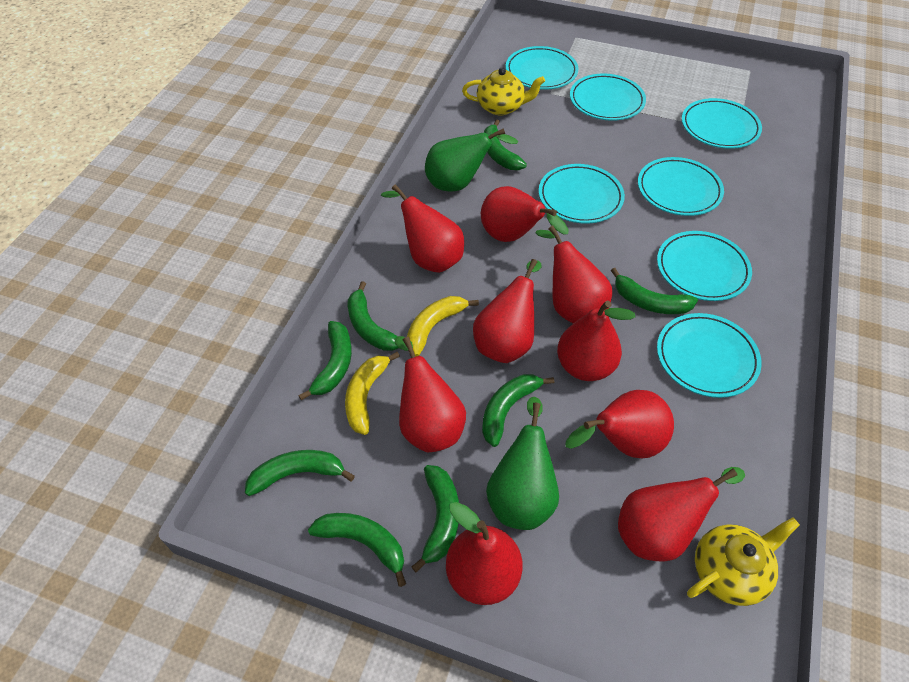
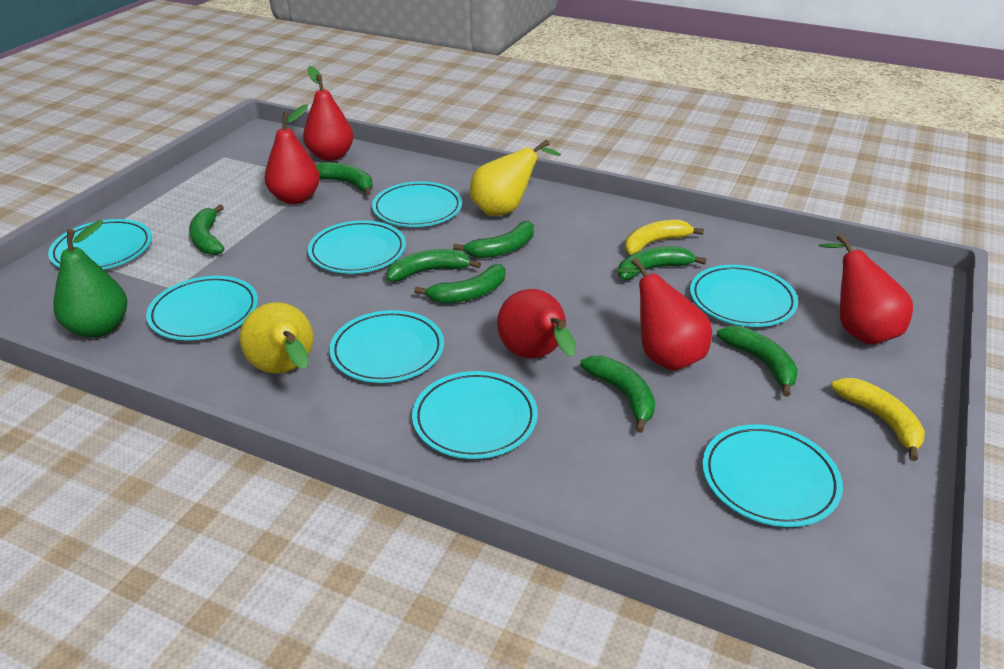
green pear: 2 -> 1
red pear: 9 -> 5
turquoise plate: 7 -> 8
yellow pear: 0 -> 2
yellow teapot: 2 -> 0

